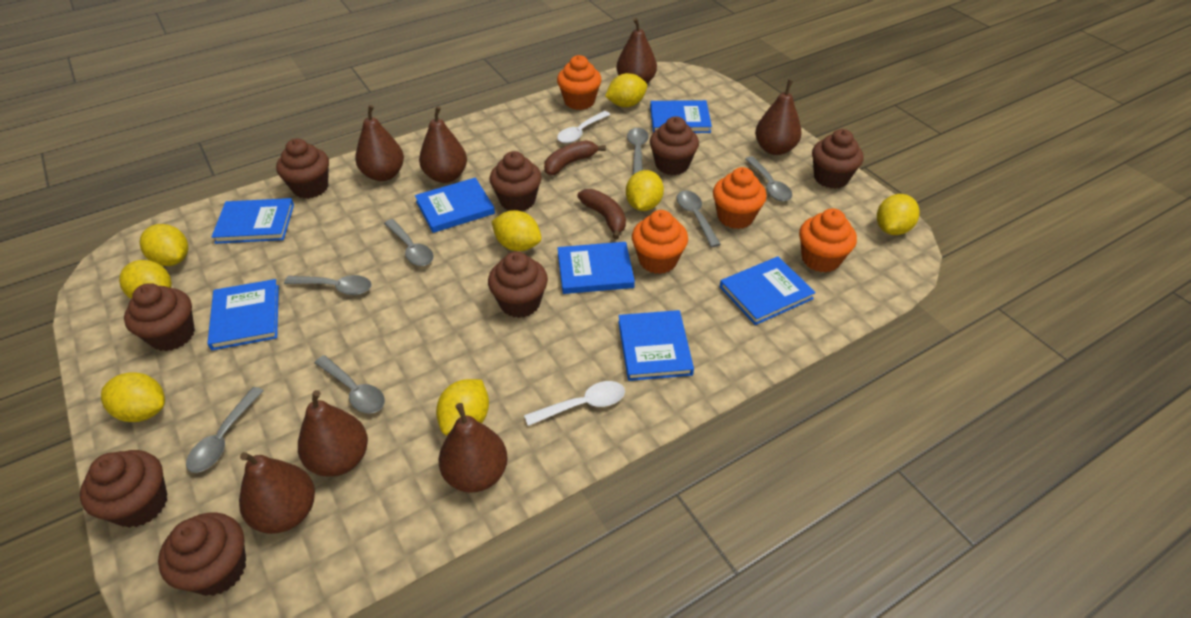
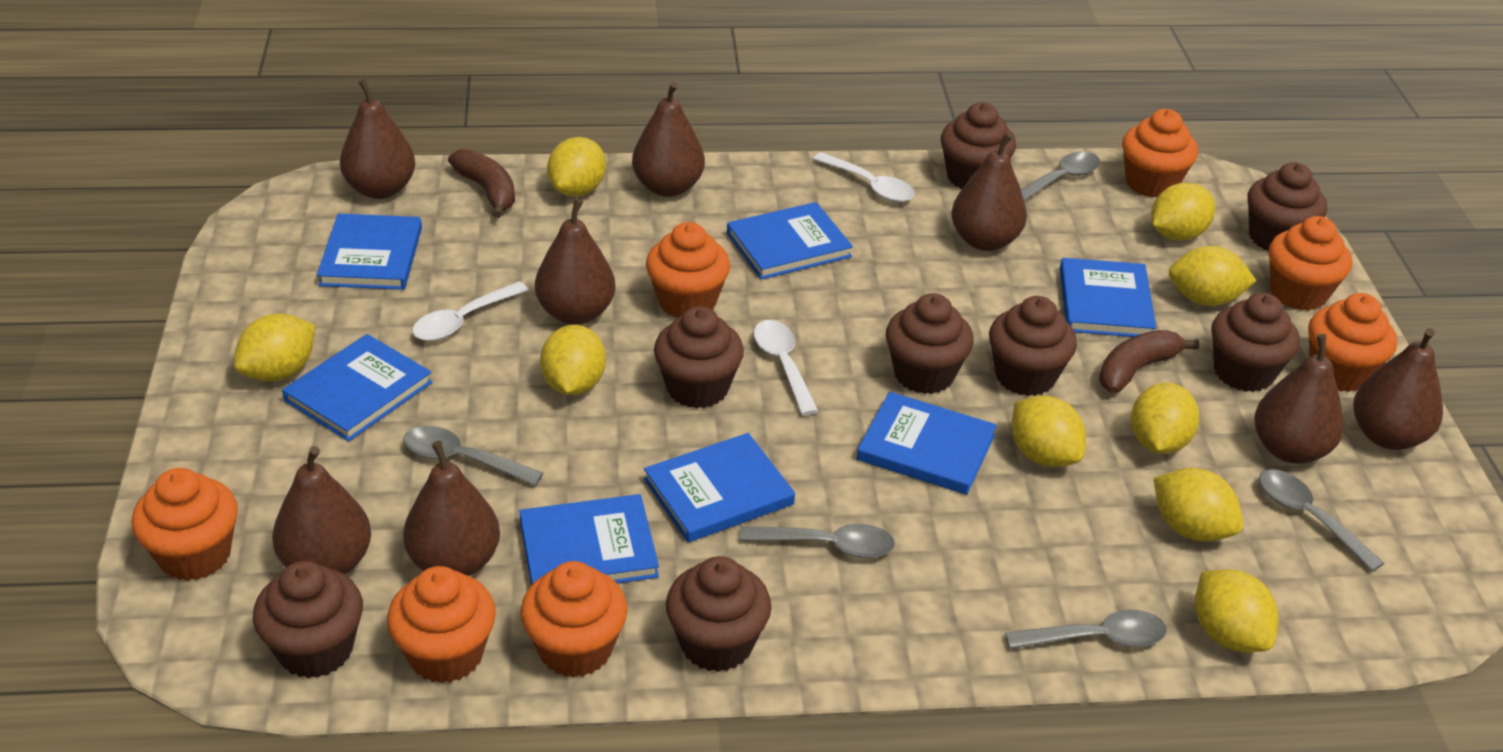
brown pear: 7 -> 8
grey spoon: 7 -> 5
orange cupcake: 4 -> 7
white spoon: 2 -> 3
yellow lemon: 8 -> 9

